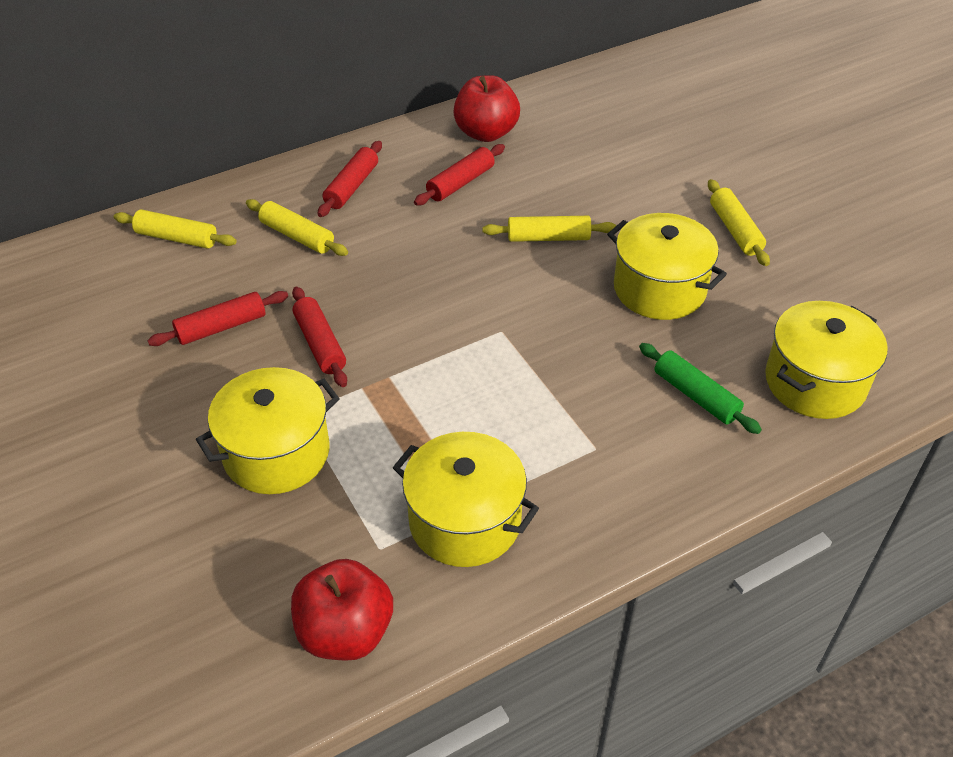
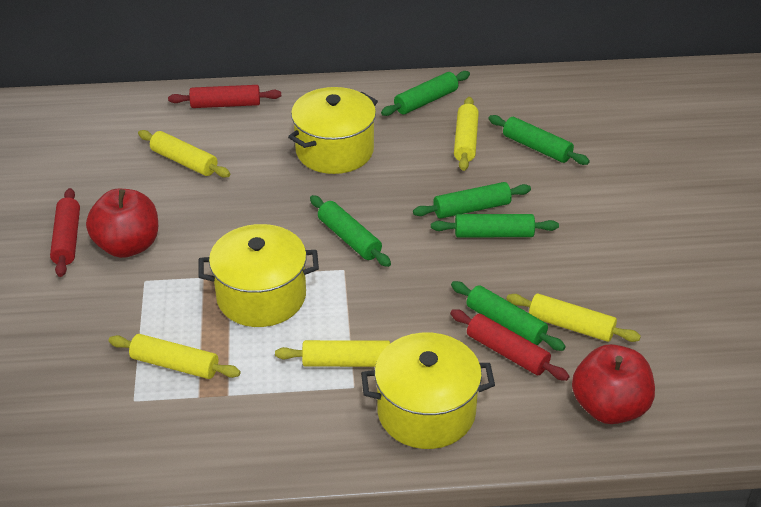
green rolling pin: 1 -> 6
red rolling pin: 4 -> 3
yellow pot: 4 -> 3
yellow rolling pin: 4 -> 5

